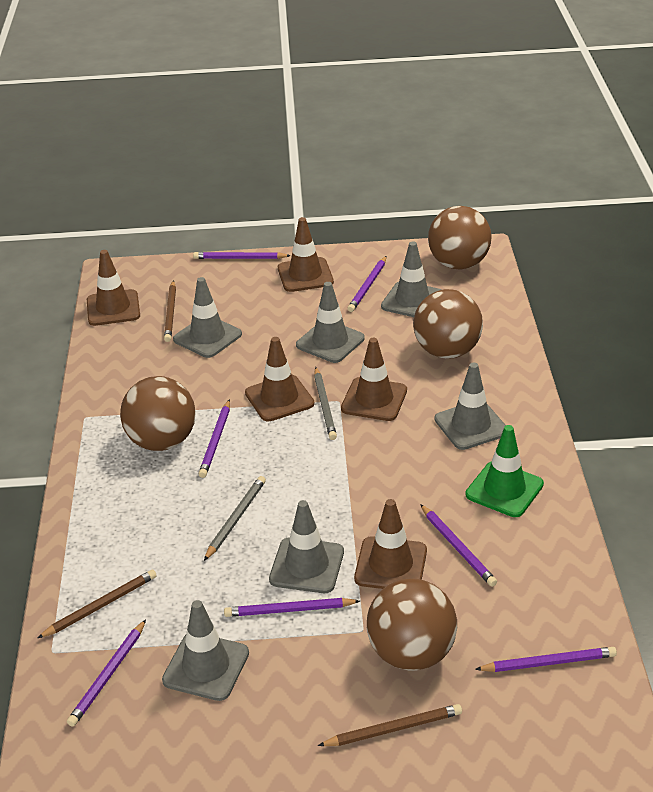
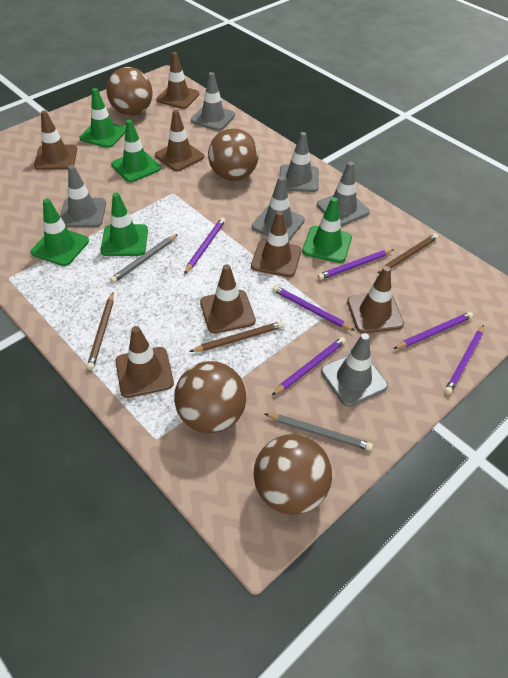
brown traffic cone: 5 -> 7
green traffic cone: 1 -> 5
purple pencil: 7 -> 6

